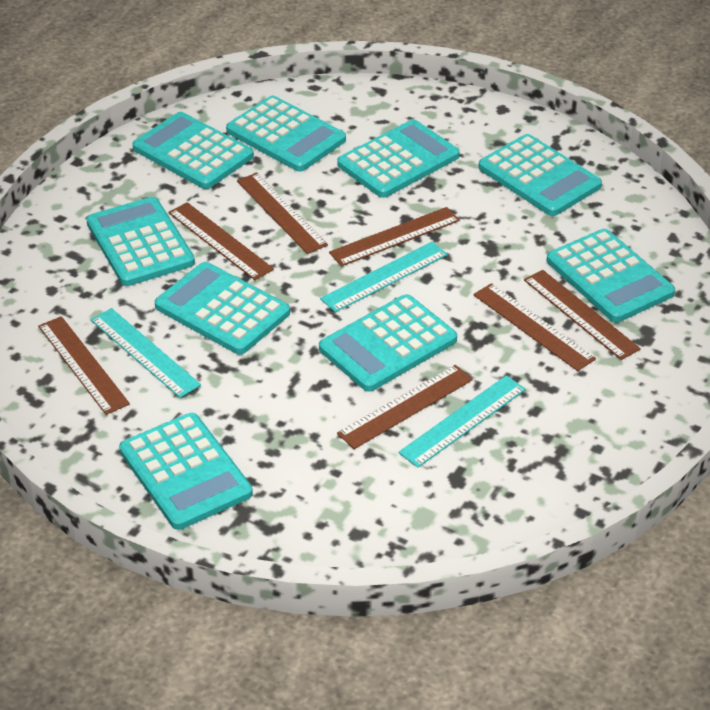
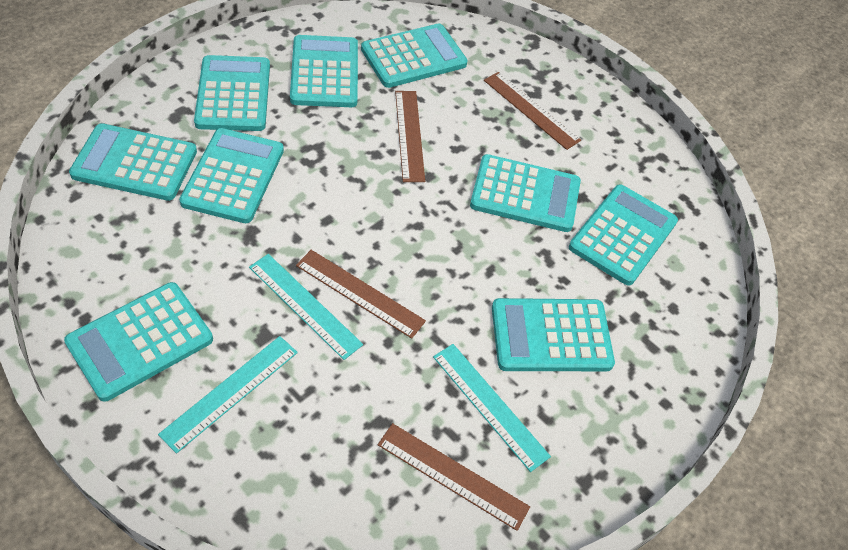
brown ruler: 7 -> 4

